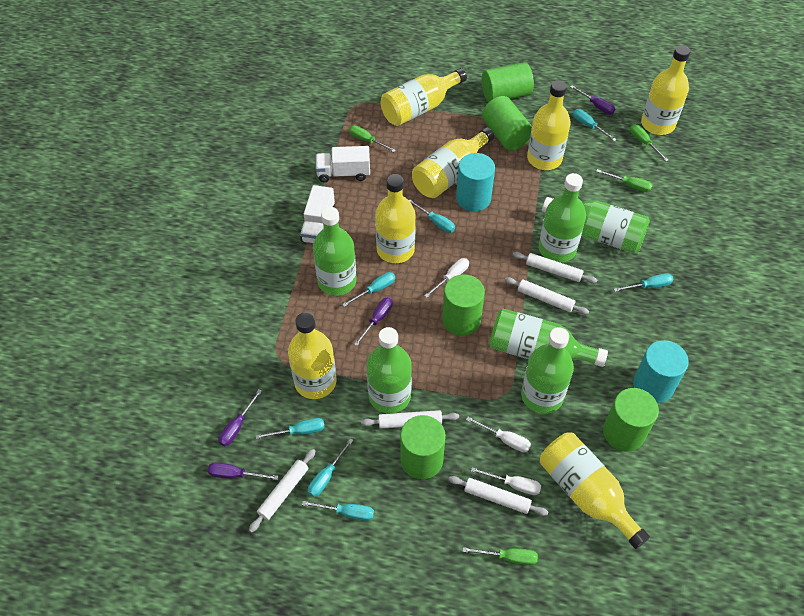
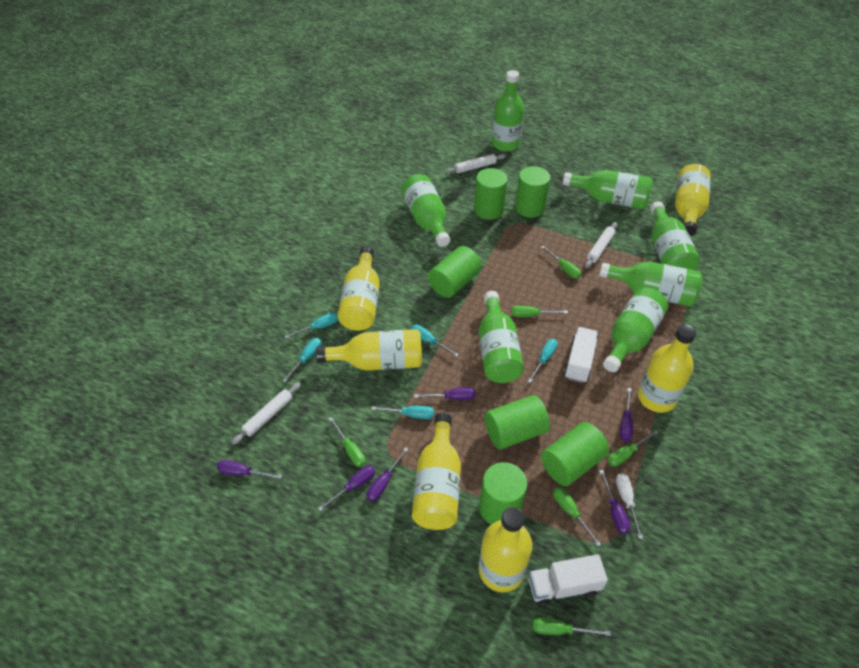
green bottle: 6 -> 7
green cylinder: 5 -> 6
green screwdriver: 4 -> 6
purple screwdriver: 4 -> 6
turquoise cylinder: 2 -> 0
turquoise screwdriver: 7 -> 5
white rolling pin: 5 -> 3
white screwdriver: 3 -> 1
yellow bottle: 7 -> 6

